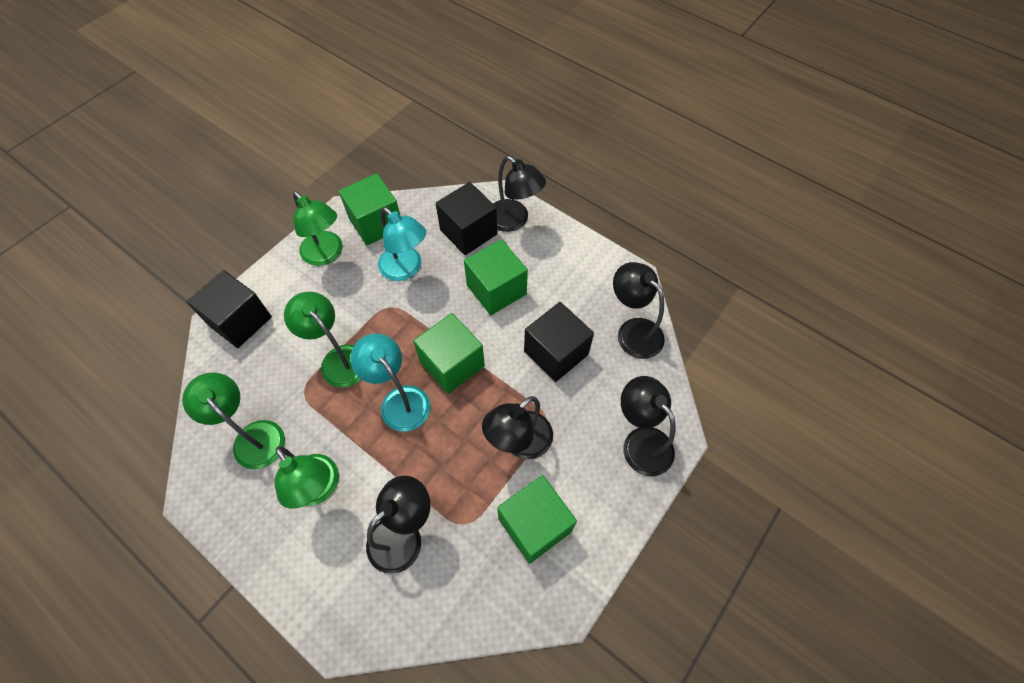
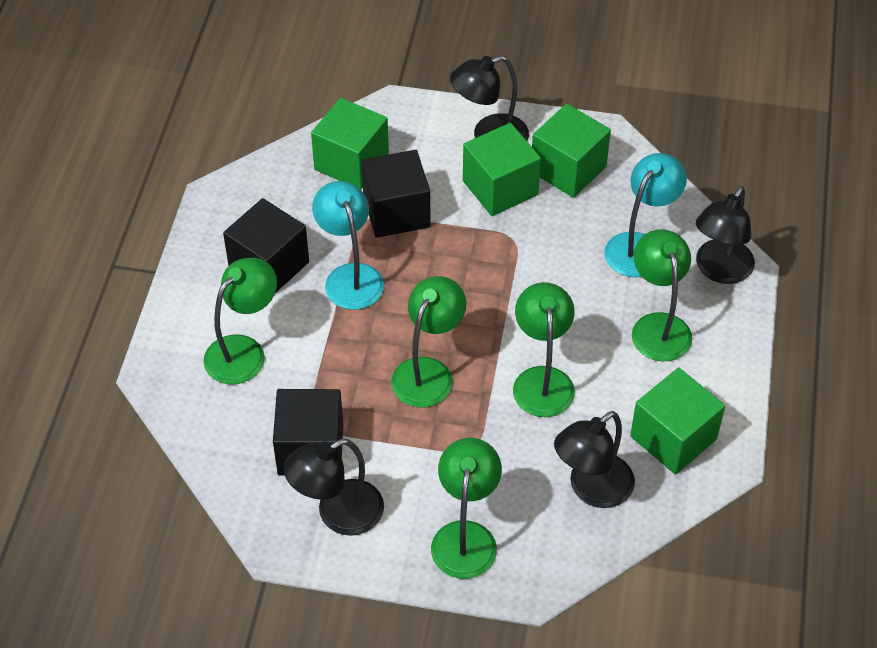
black lamp: 5 -> 4
green lamp: 4 -> 5

